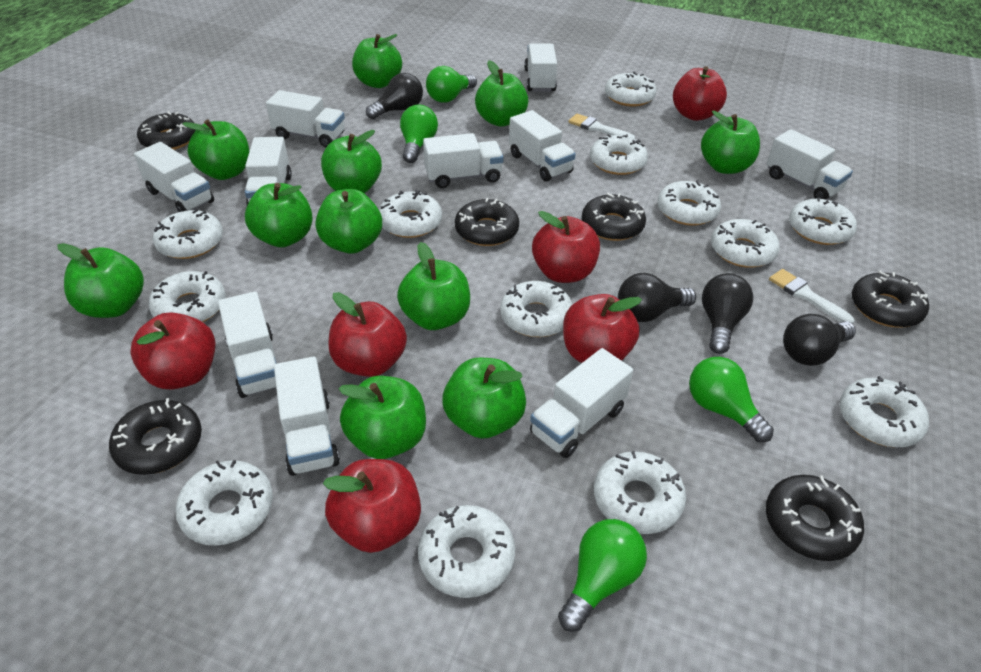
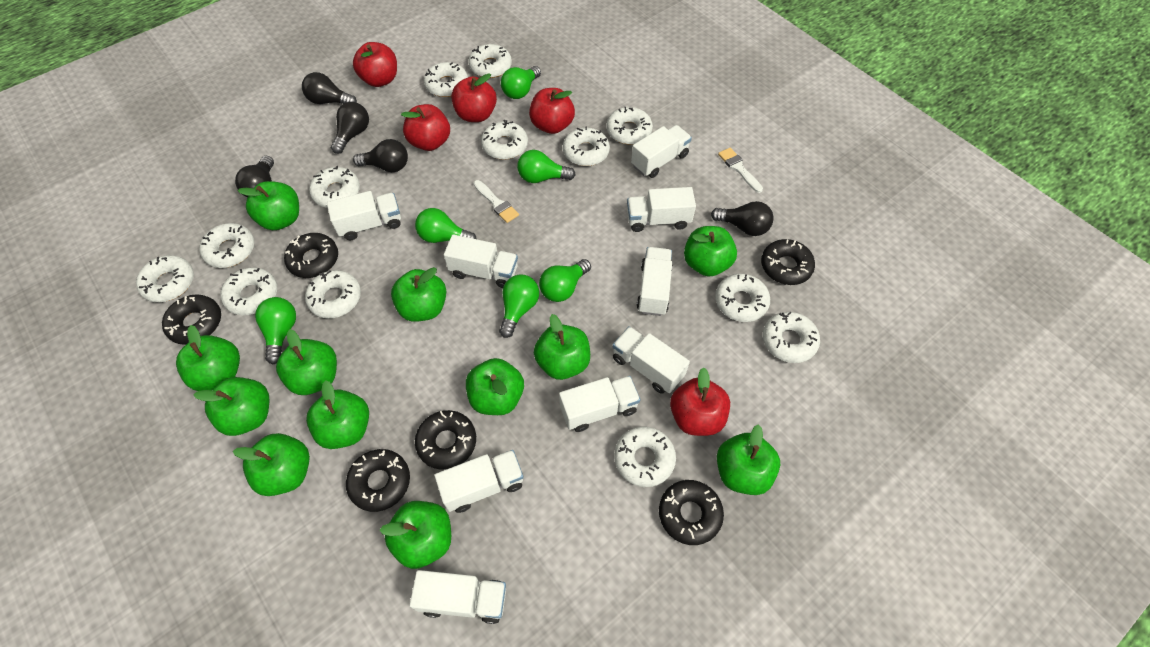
black light bulb: 4 -> 5
green apple: 11 -> 12
green light bulb: 4 -> 6
red apple: 6 -> 5
white truck: 10 -> 9

